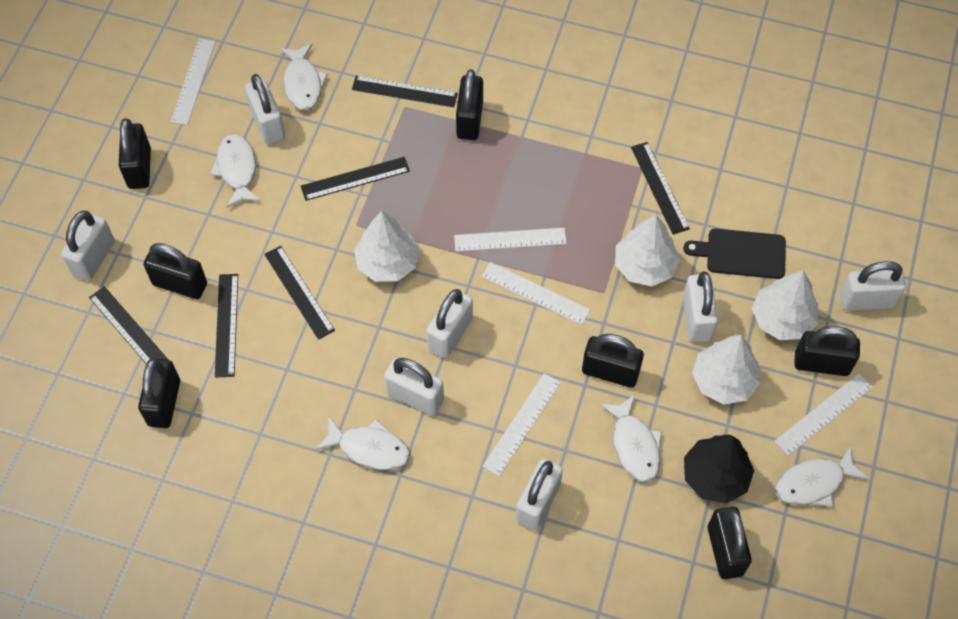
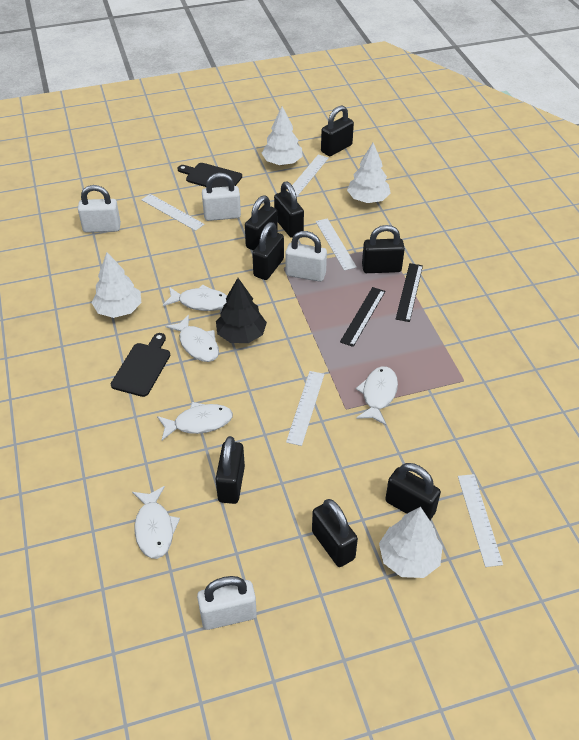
black cutting board: 1 -> 2
black padlock: 7 -> 8
black ruler: 6 -> 2
white padlock: 7 -> 4

